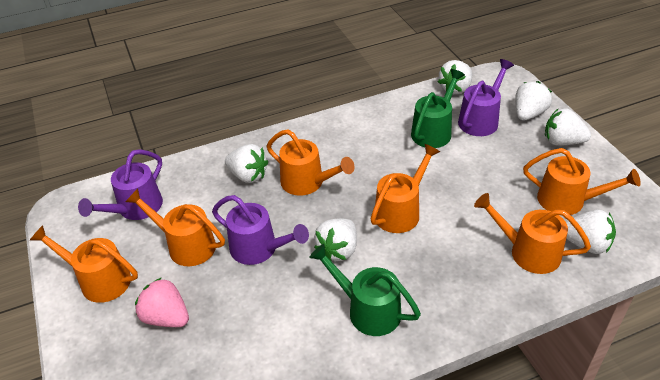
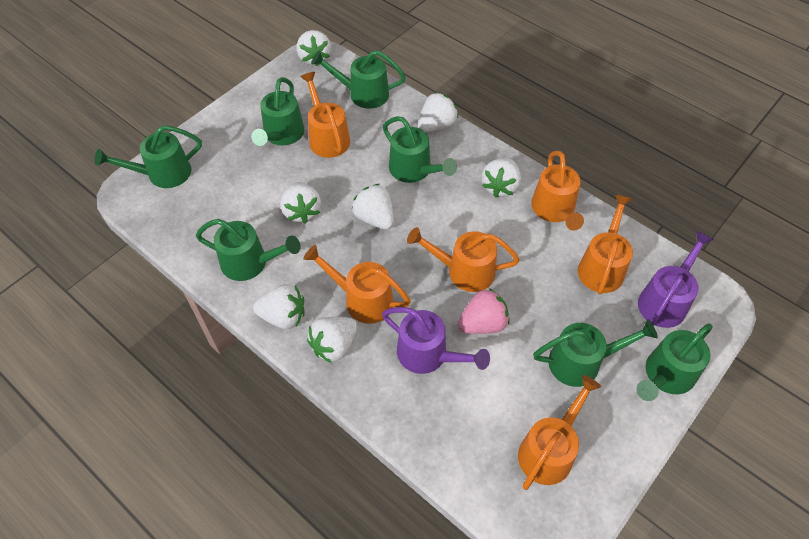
green watering can: 2 -> 7
purple watering can: 3 -> 2
white strawberry: 6 -> 7

